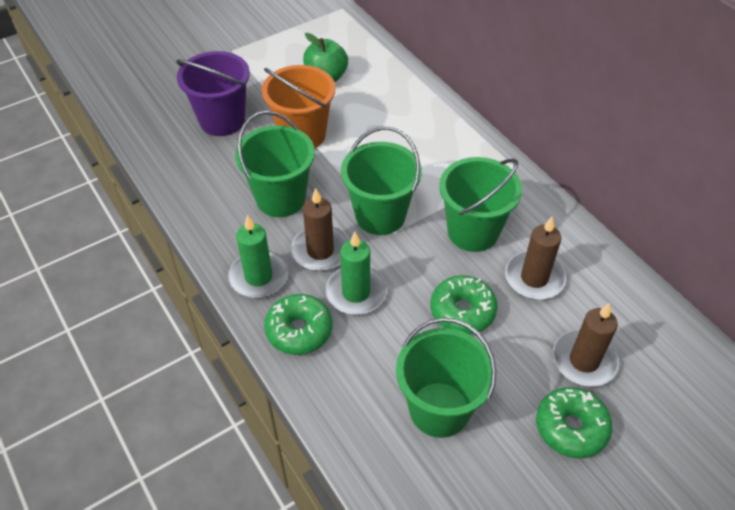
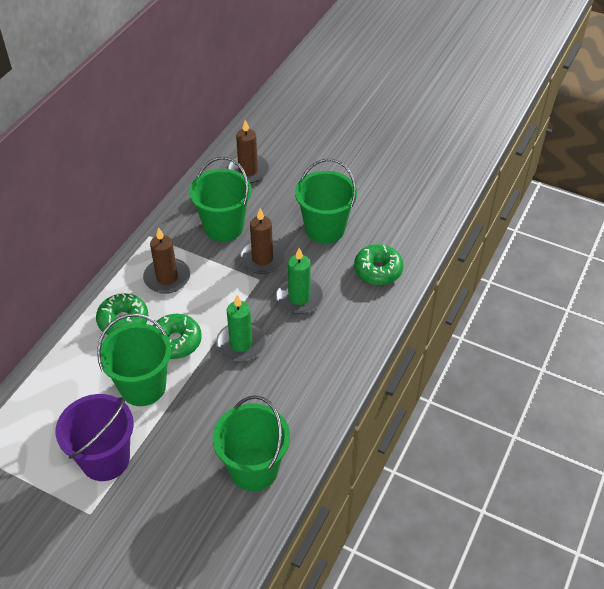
green apple: 1 -> 0
orange bucket: 1 -> 0

